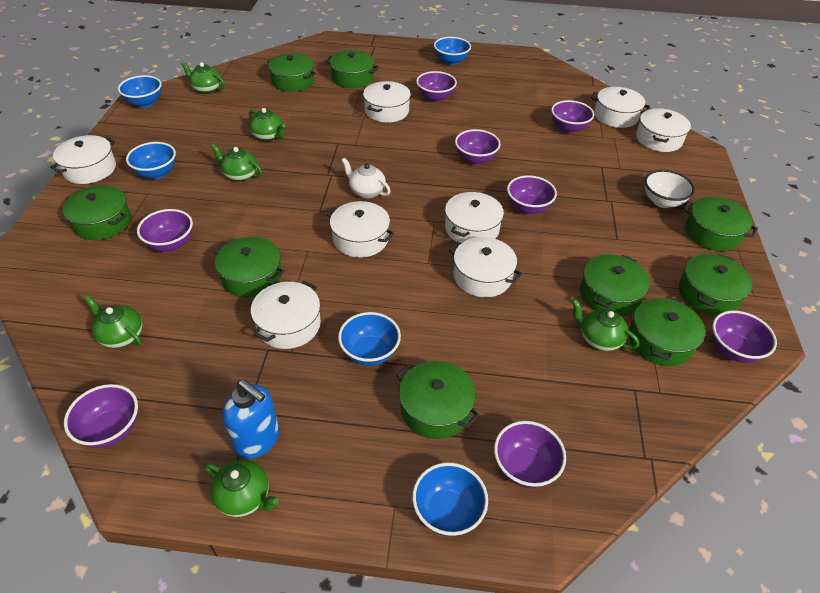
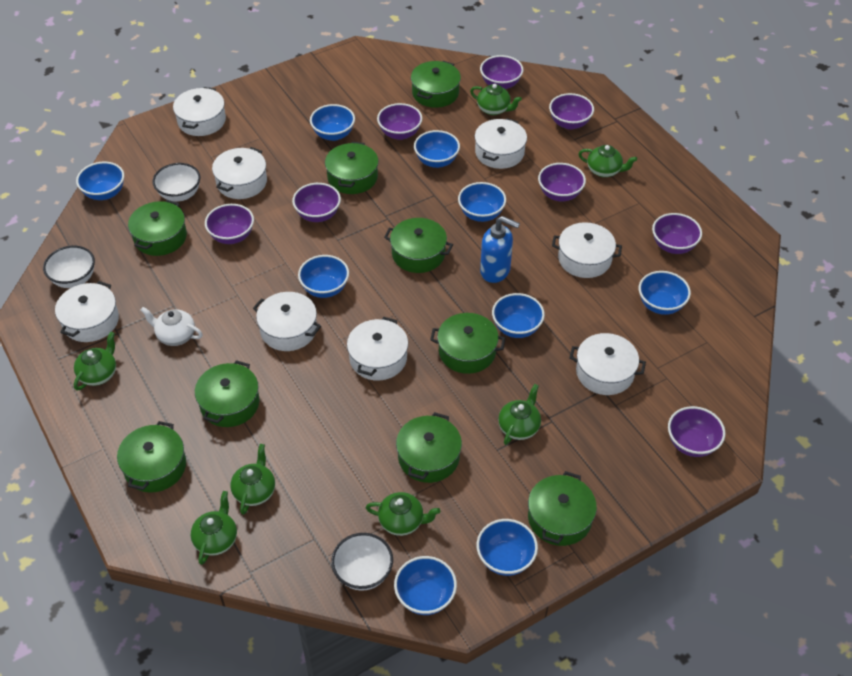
blue bowl: 5 -> 9
green teapot: 6 -> 7
white bowl: 1 -> 3

